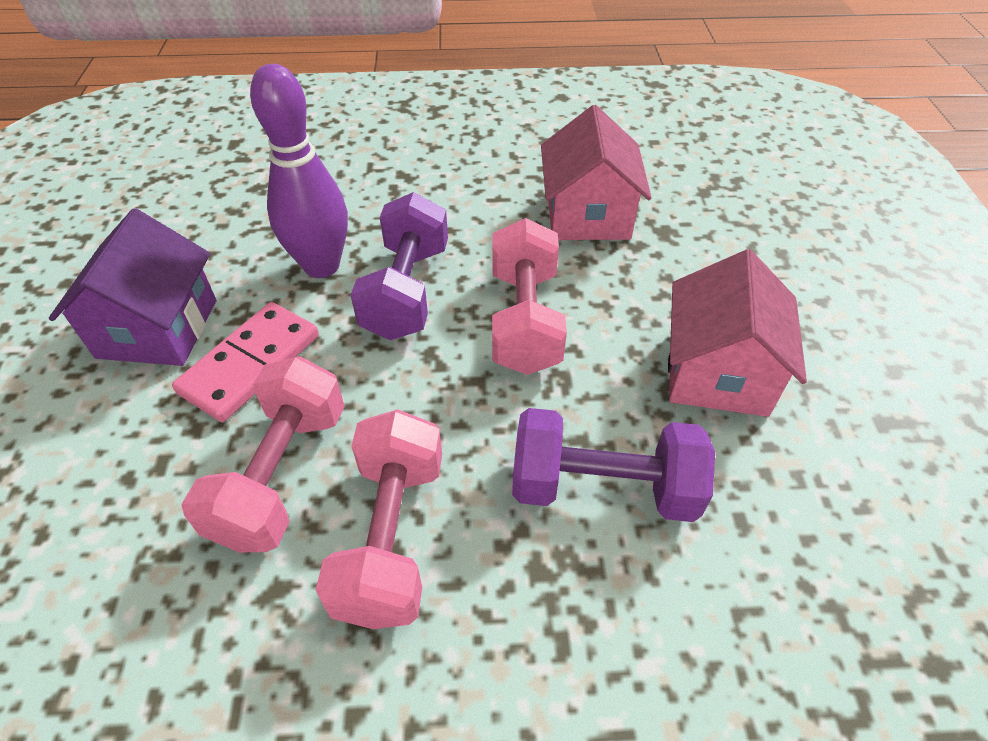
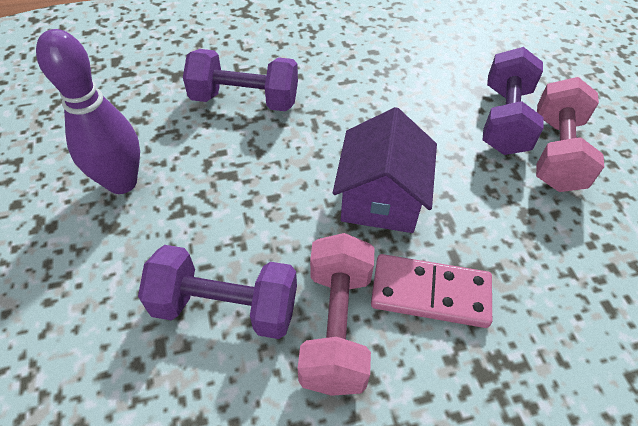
pink dumbbell: 3 -> 2
pink house: 2 -> 0
purple dumbbell: 2 -> 3

